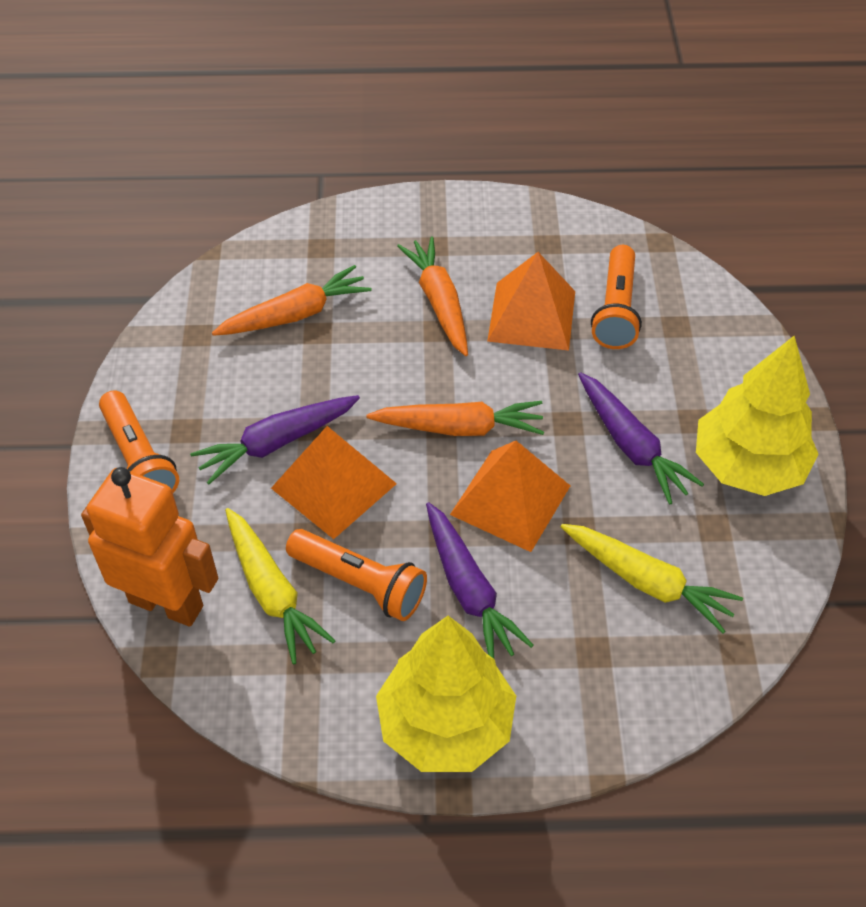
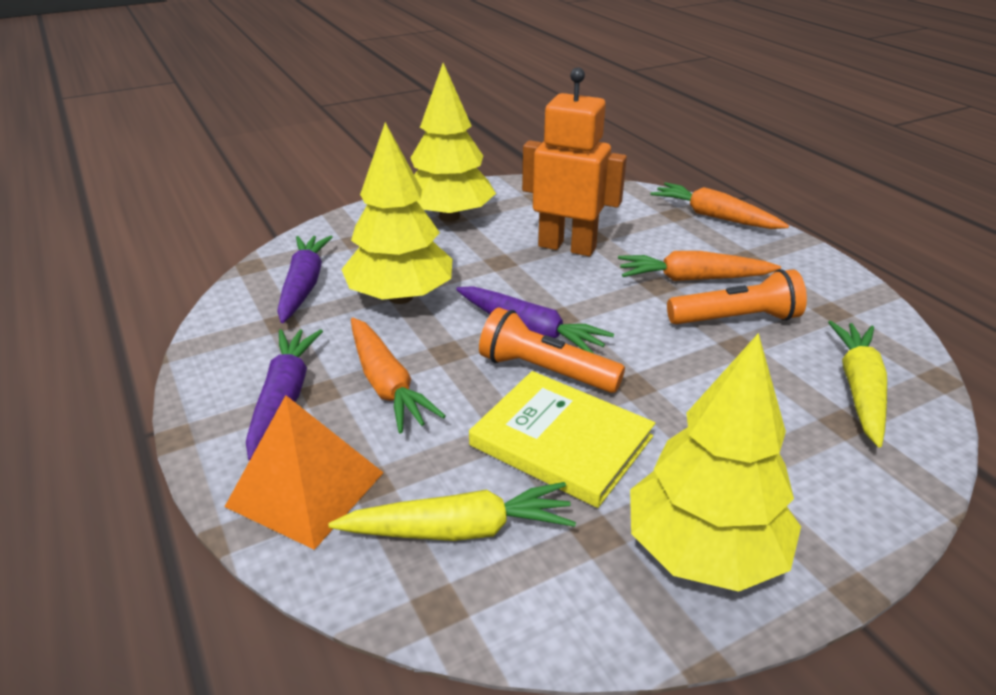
orange flashlight: 3 -> 2
orange pyramid: 3 -> 1
yellow book: 0 -> 1
yellow tree: 2 -> 3

